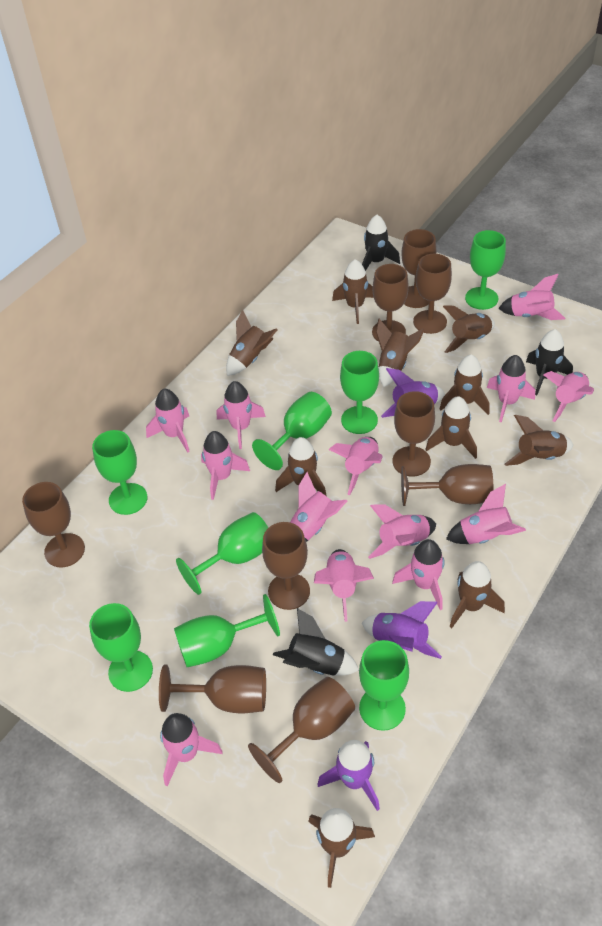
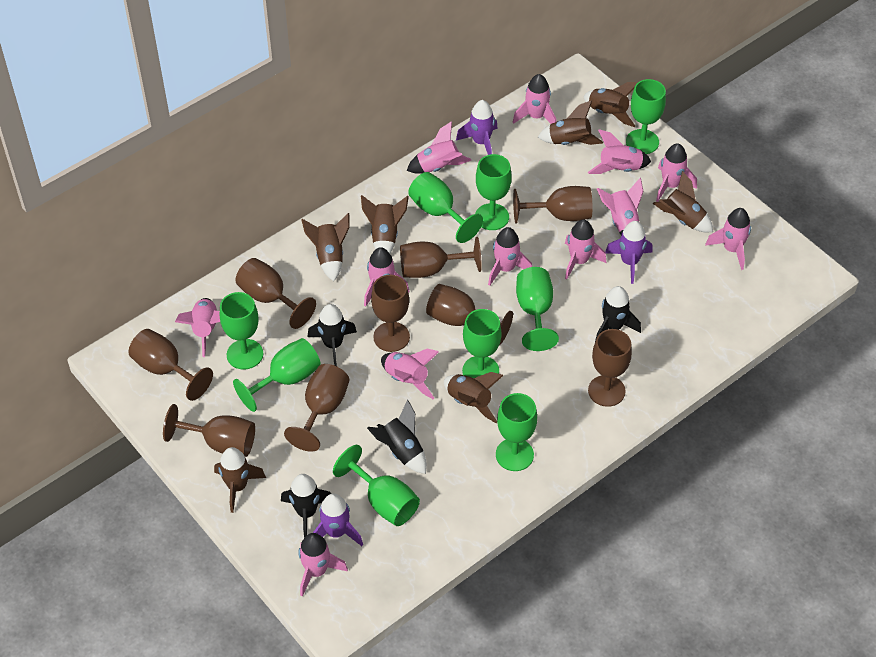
black rocket: 3 -> 4
brown rocket: 10 -> 7
green goblet: 8 -> 9
pink rocket: 13 -> 12

